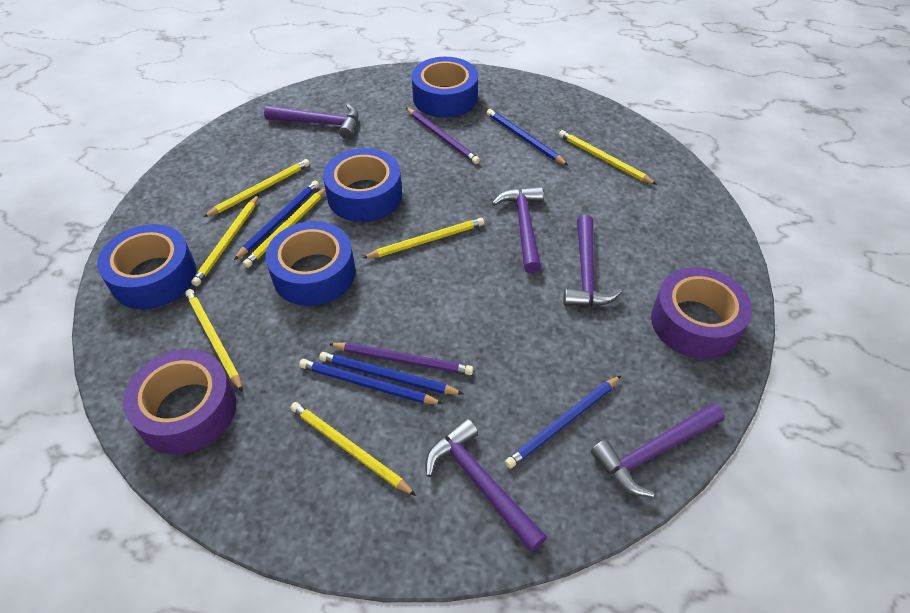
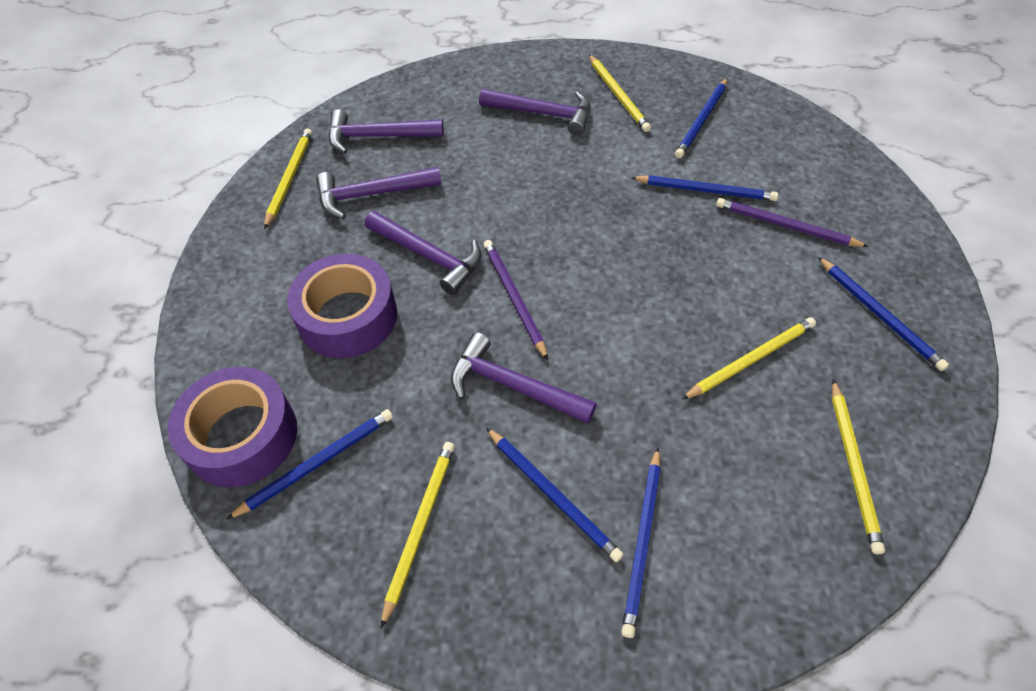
blue pencil: 5 -> 6
blue tape: 4 -> 0
yellow pencil: 7 -> 5

